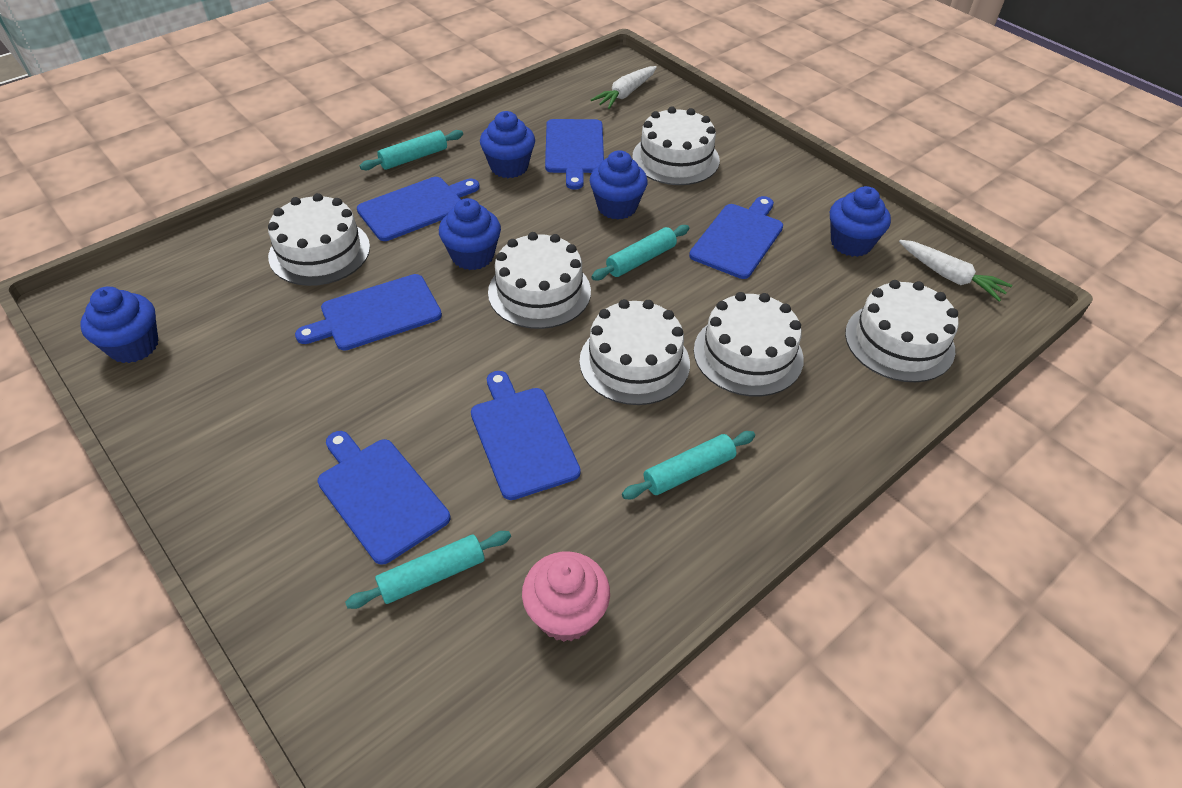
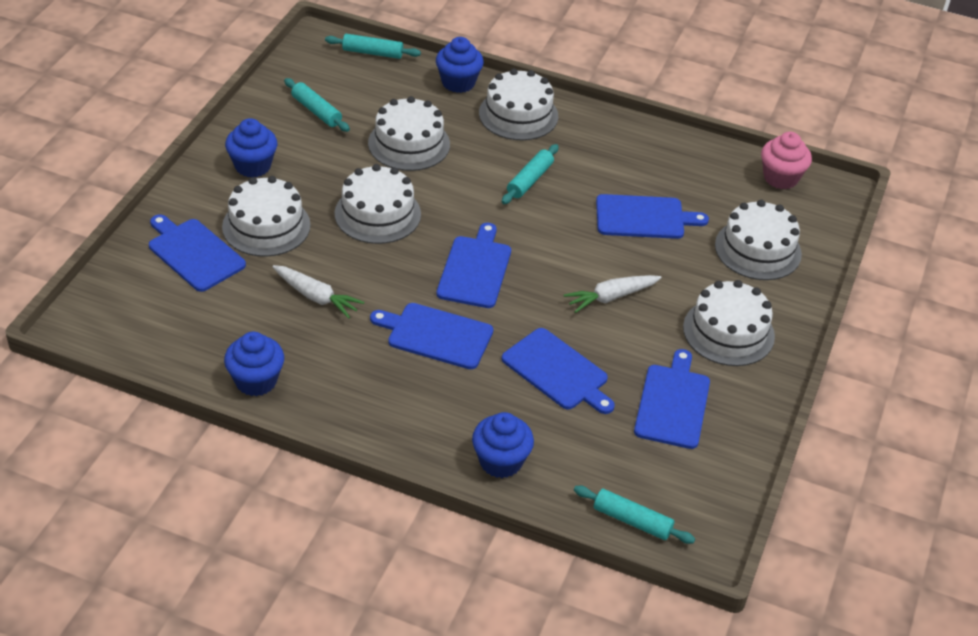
blue cupcake: 5 -> 4

